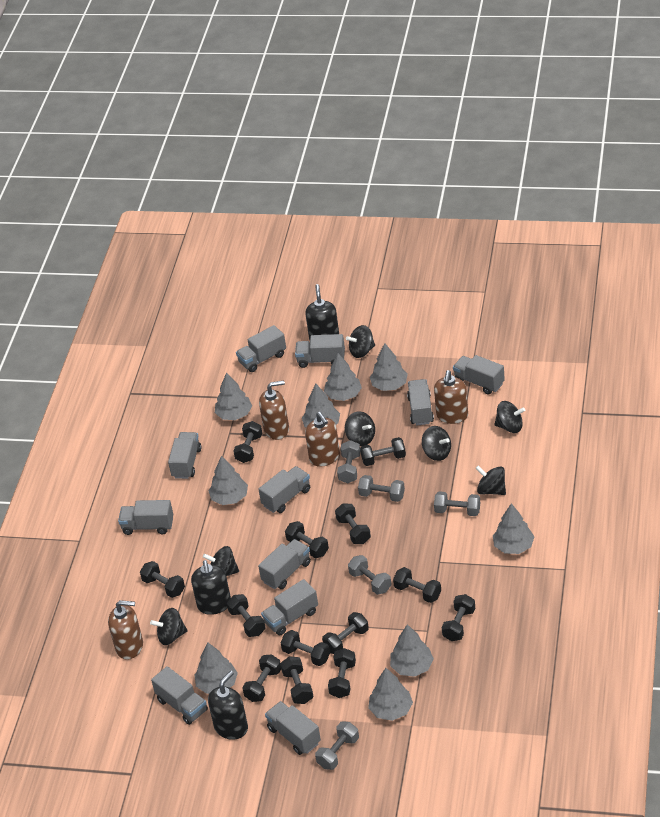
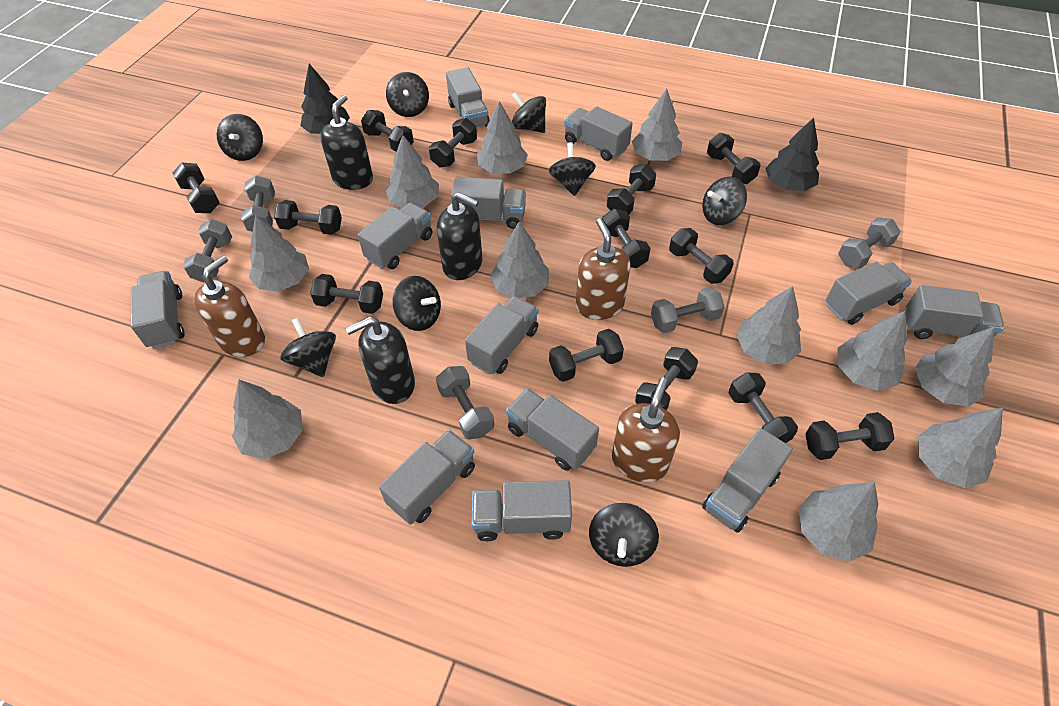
black spinning top: 7 -> 8
black tree: 0 -> 2
brown soap dispenser: 4 -> 3
grey tree: 9 -> 11
grey truck: 11 -> 12

